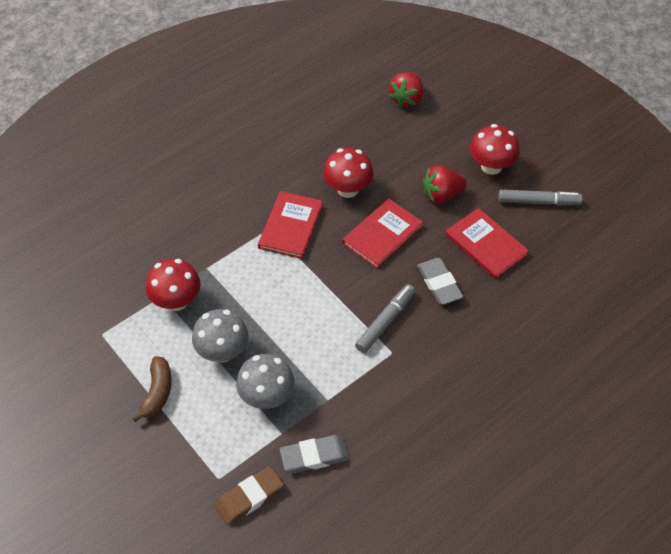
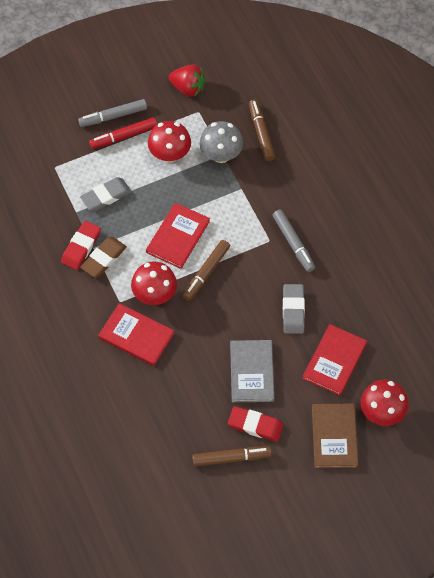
brown banana: 1 -> 0
brown book: 0 -> 1
brown marker: 0 -> 3
grey book: 0 -> 1
grey mushroom: 2 -> 1
red eraser: 0 -> 2
red marker: 0 -> 1
red strawberry: 2 -> 1

